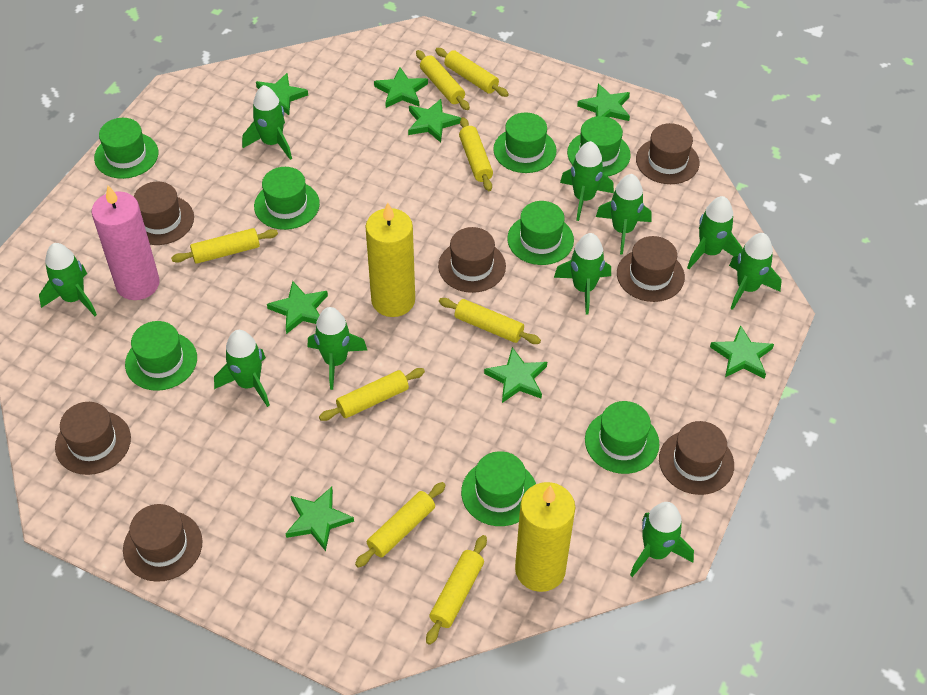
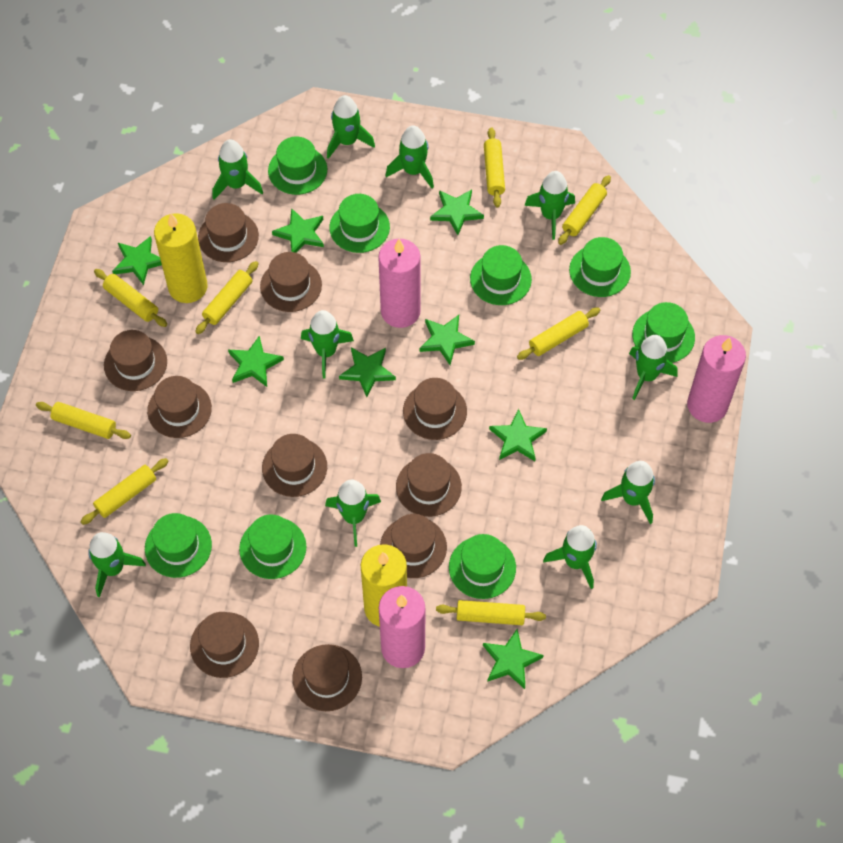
brown hat: 7 -> 10
pink candle: 1 -> 3

